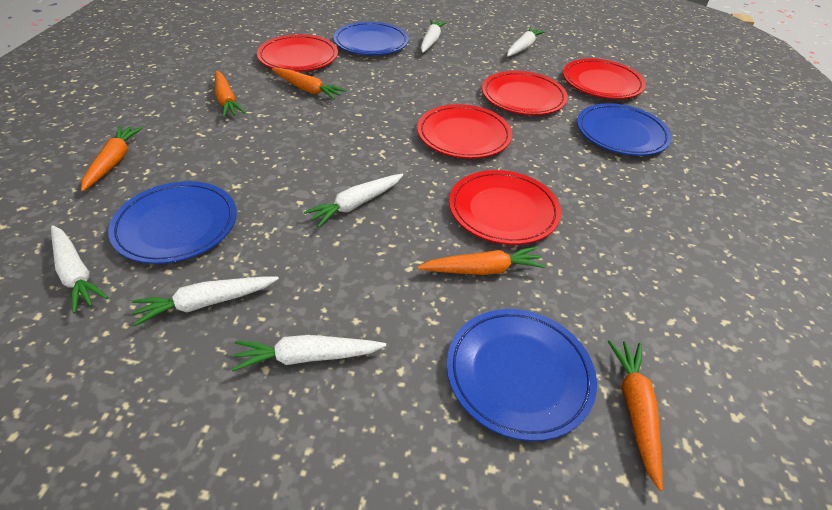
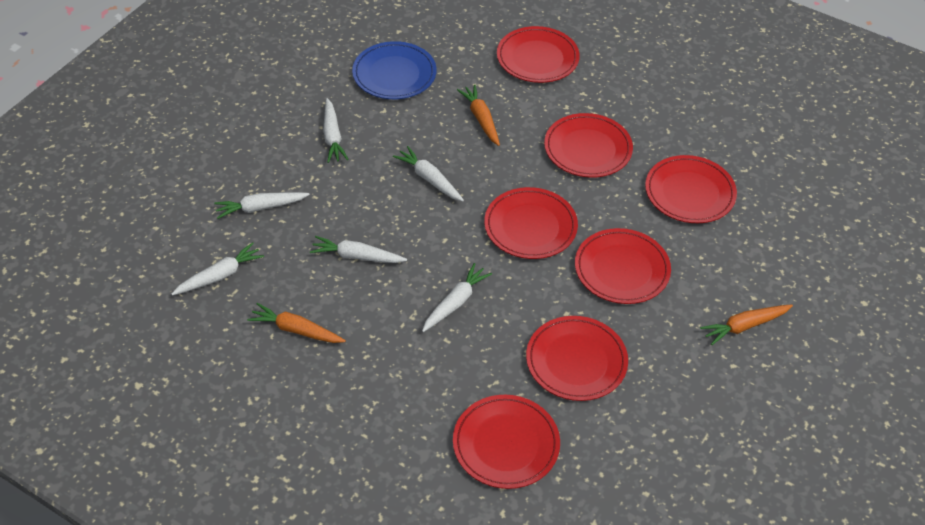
blue plate: 4 -> 1
orange carrot: 5 -> 3
red plate: 5 -> 7

